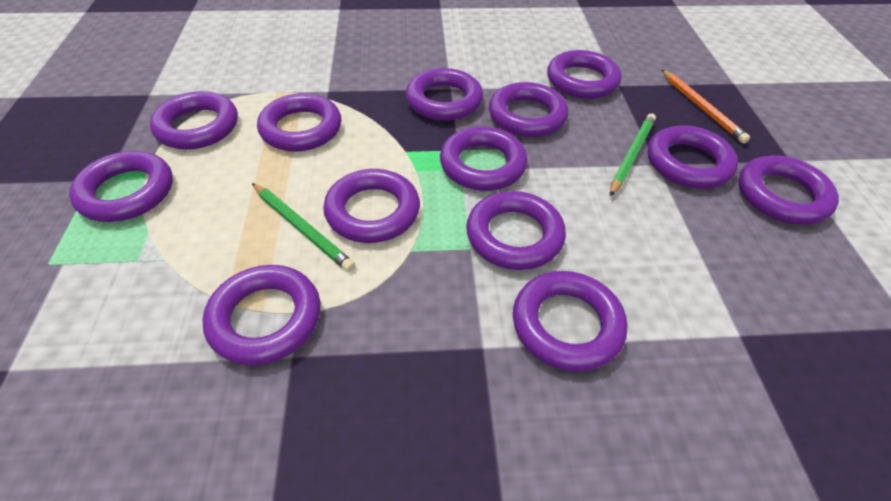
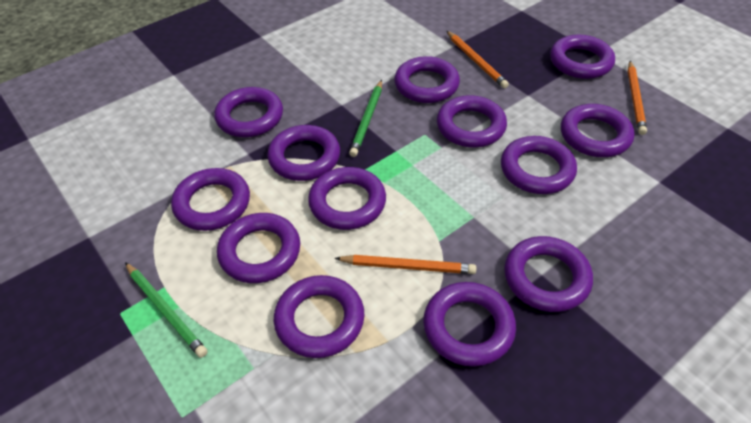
orange pencil: 1 -> 3

